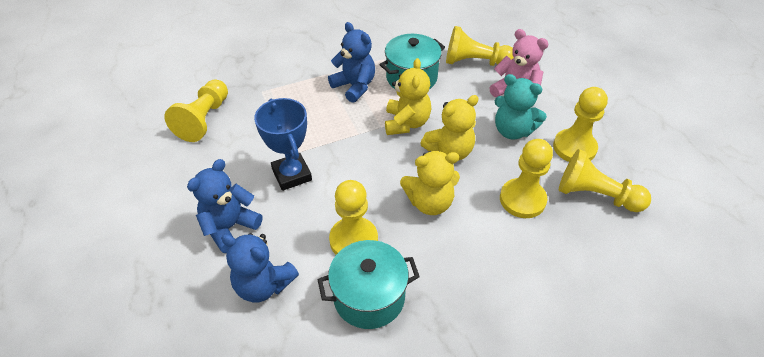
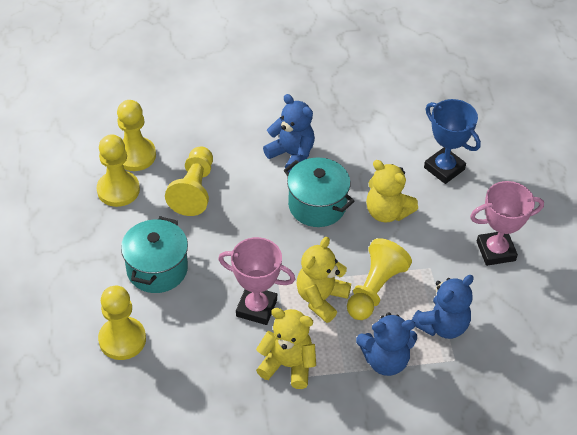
pink teddy bear: 1 -> 0
pink trophy: 0 -> 2
turquoise teddy bear: 1 -> 0
yellow pawn: 6 -> 5

